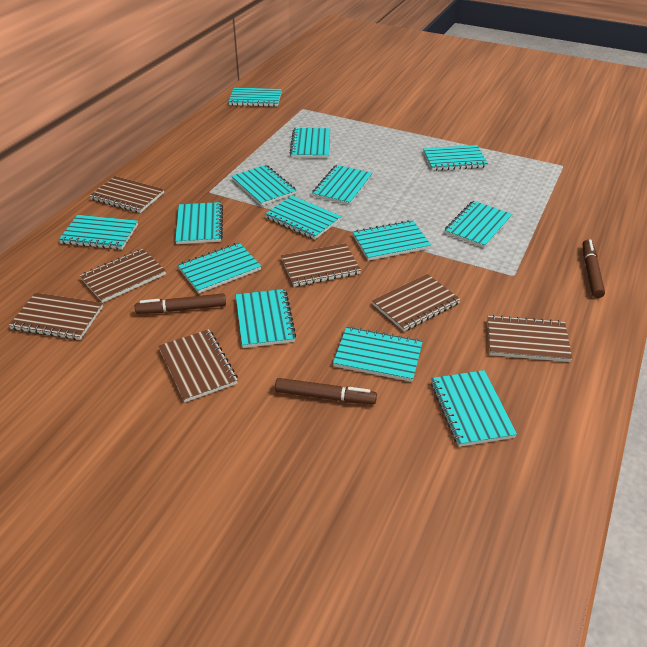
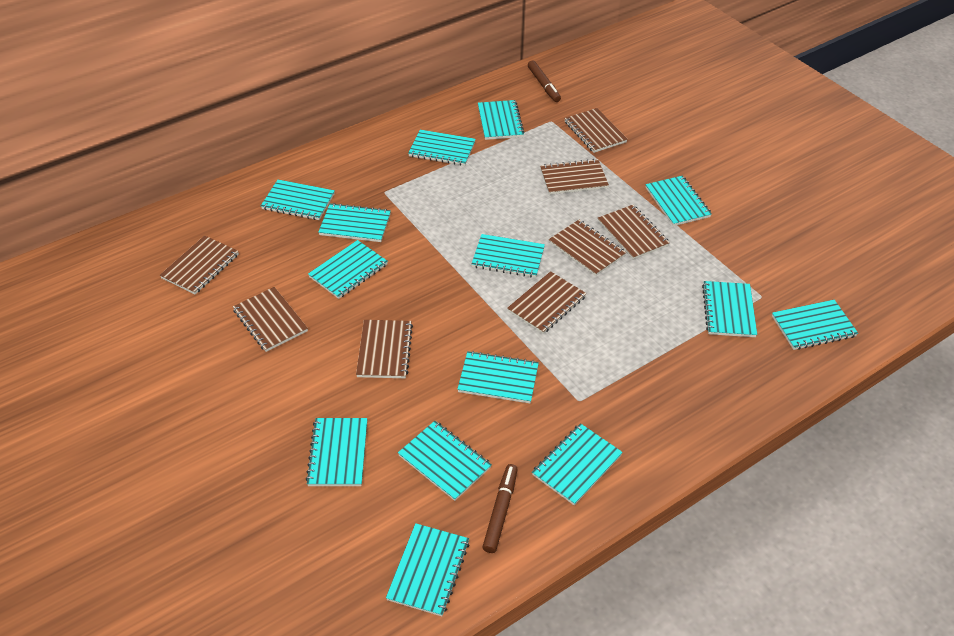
brown marker: 3 -> 2
brown notebook: 7 -> 8

